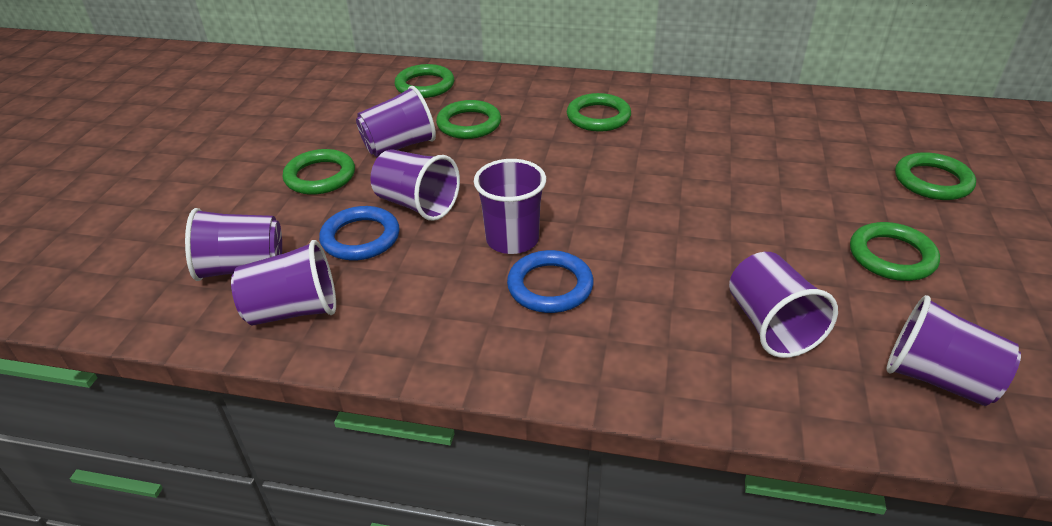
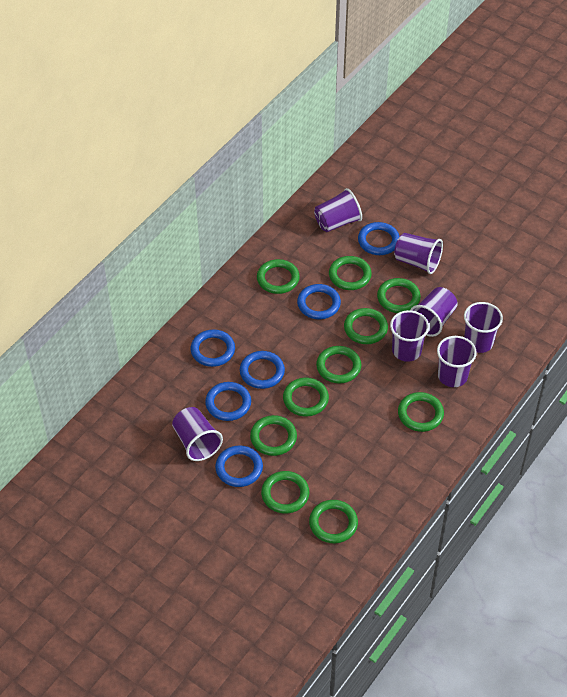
blue ring: 2 -> 6
green ring: 6 -> 10

